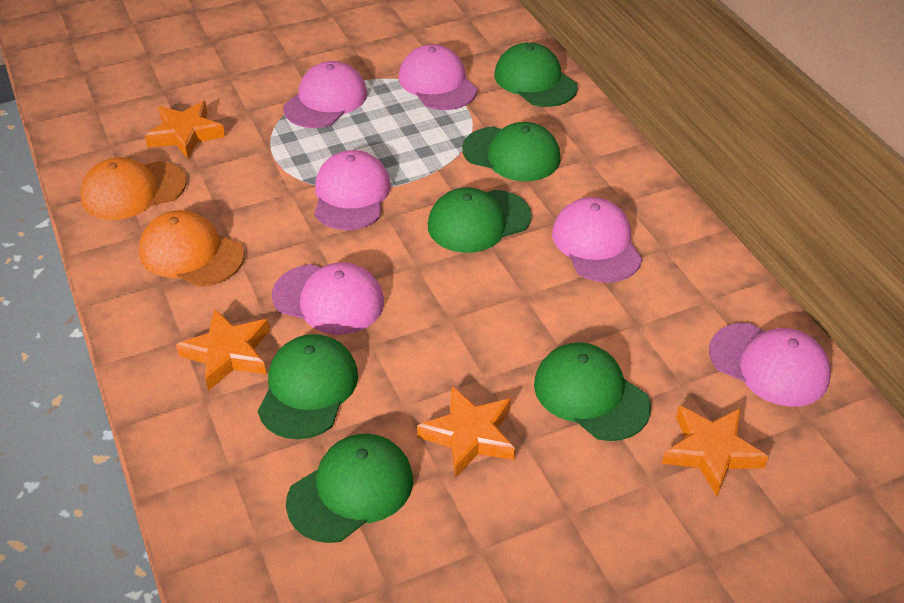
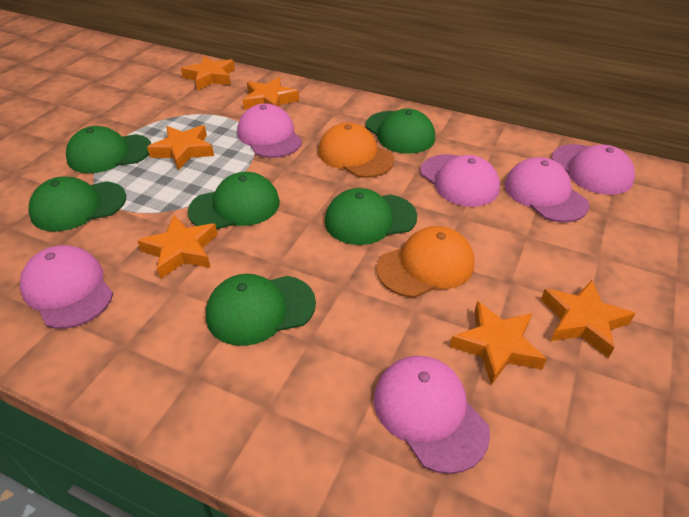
orange star: 4 -> 6

